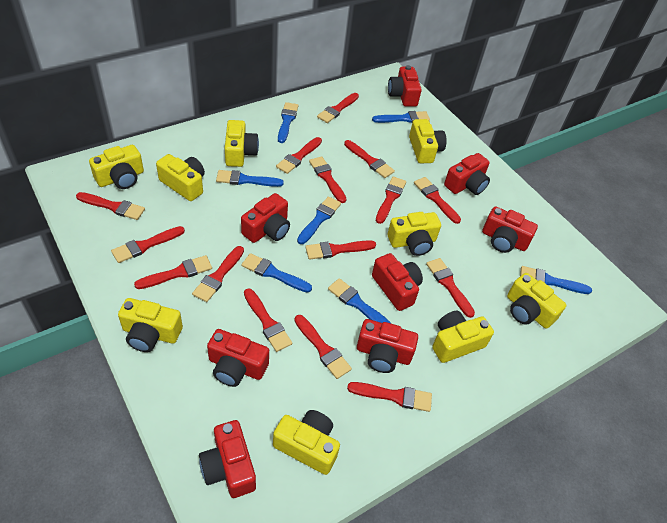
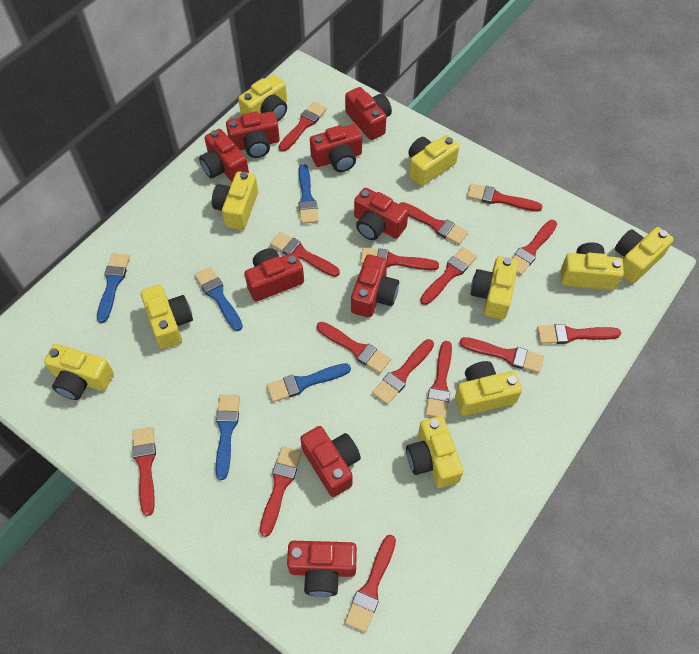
blue brush: 7 -> 5
red camera: 8 -> 9
yellow camera: 9 -> 10

